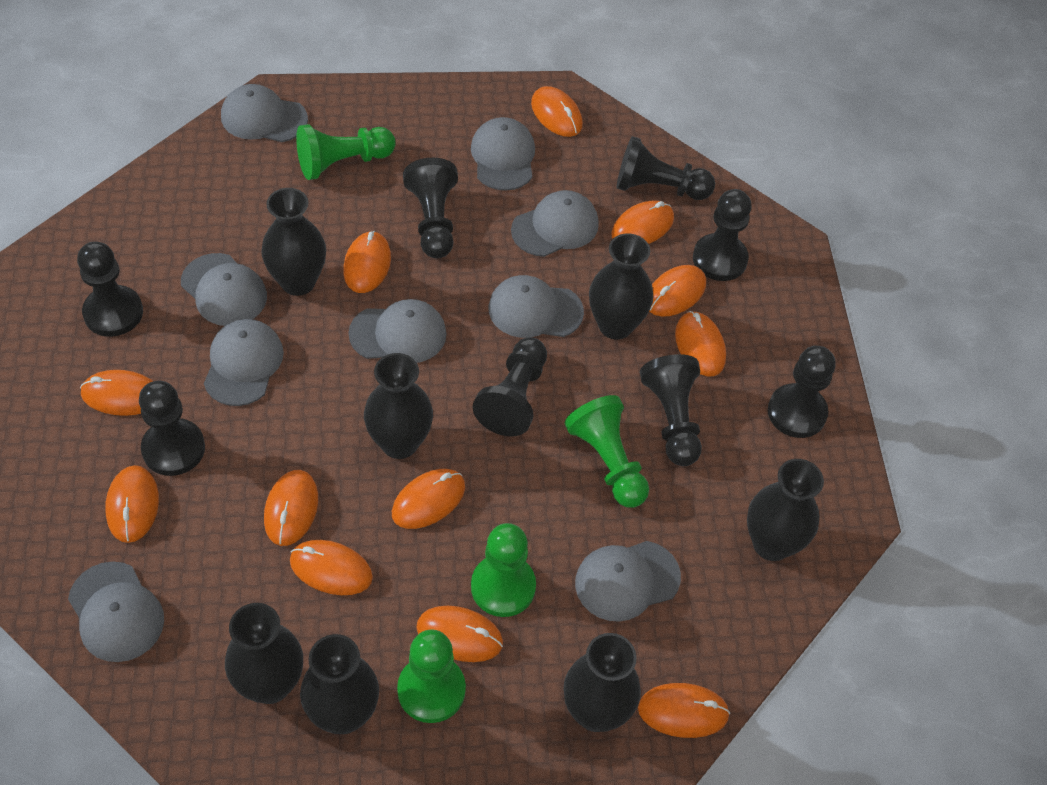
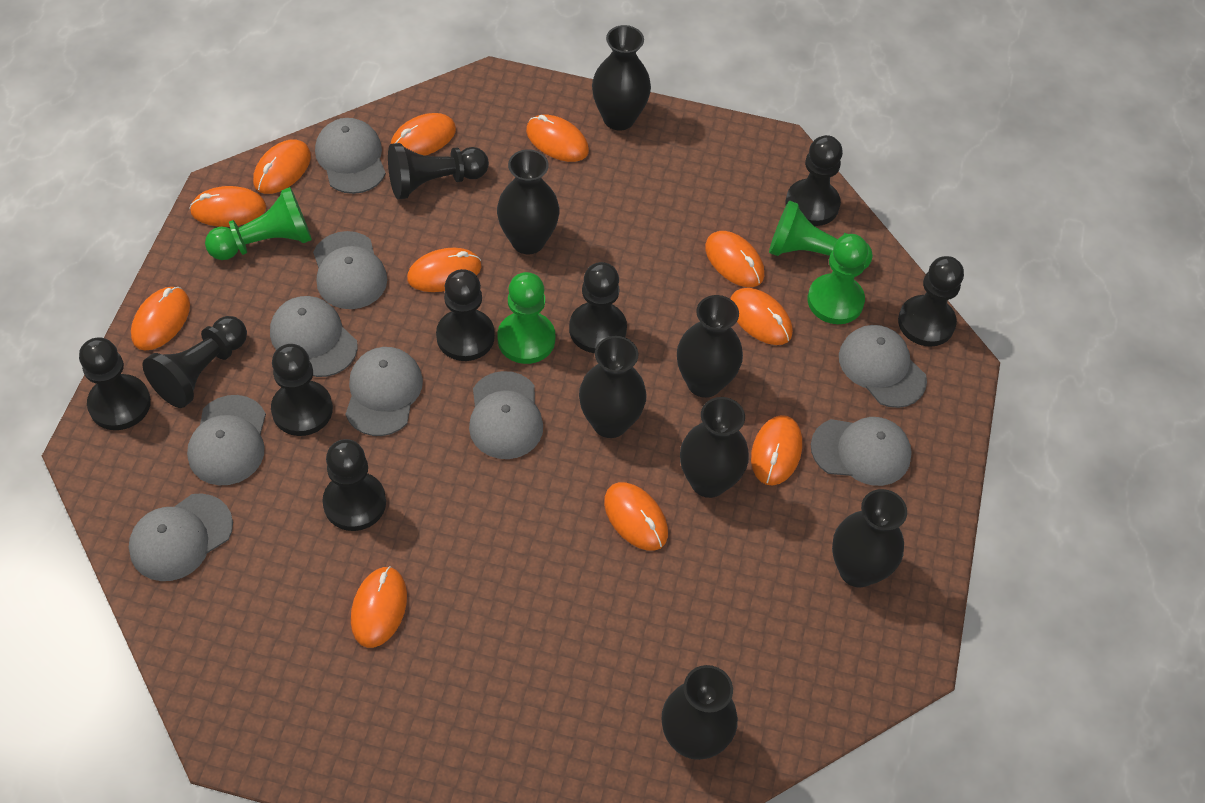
black pawn: 8 -> 9
orange mouse: 12 -> 11

